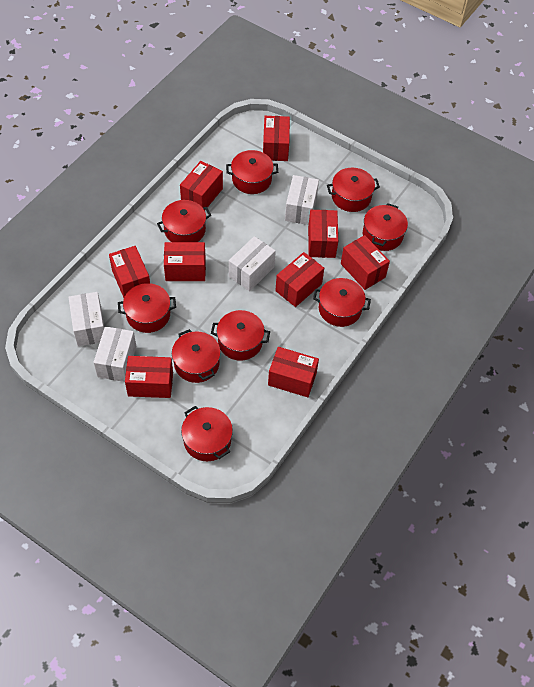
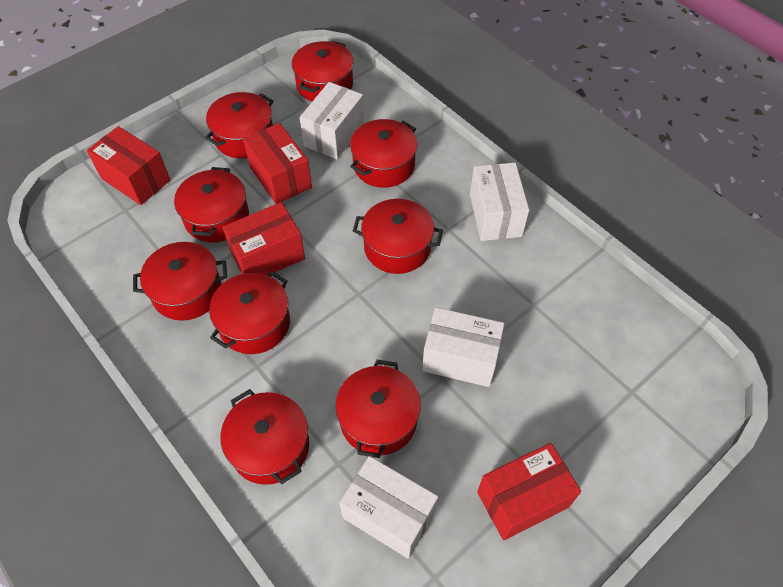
red box: 9 -> 4

